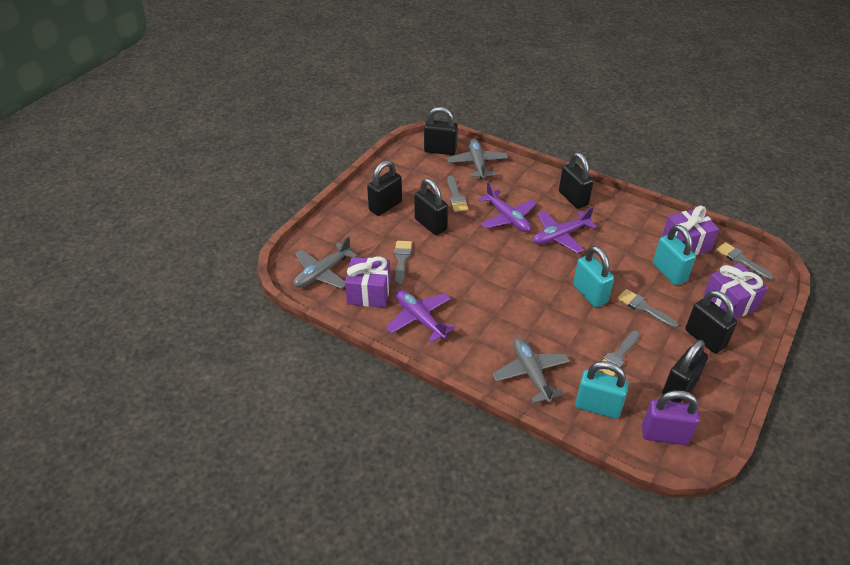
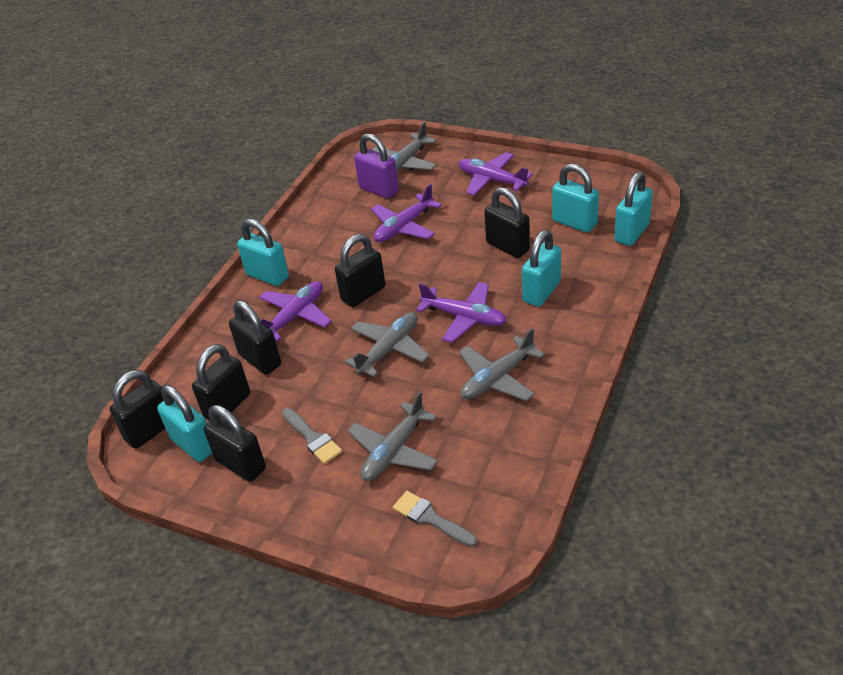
grey brush: 5 -> 2
grey plane: 3 -> 4
purple gift: 3 -> 0
purple plane: 3 -> 4
turquoise padlock: 3 -> 5

